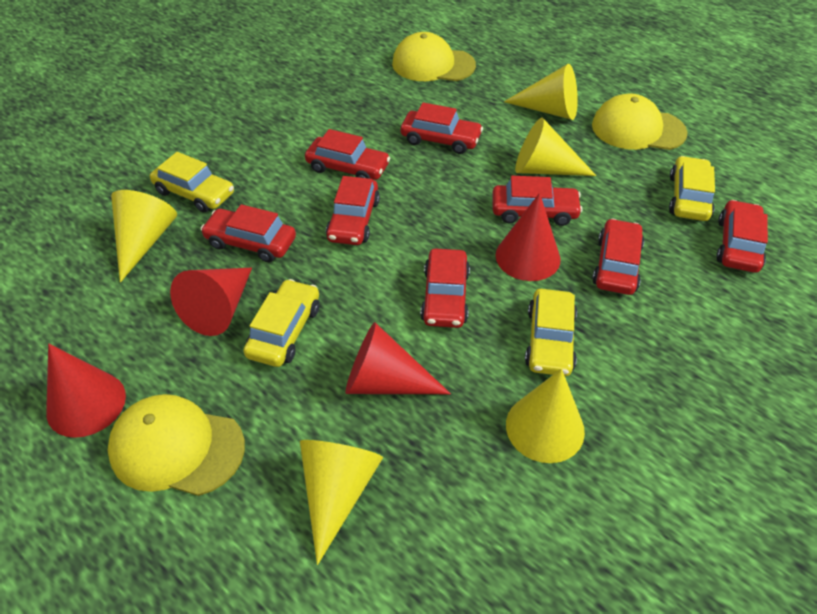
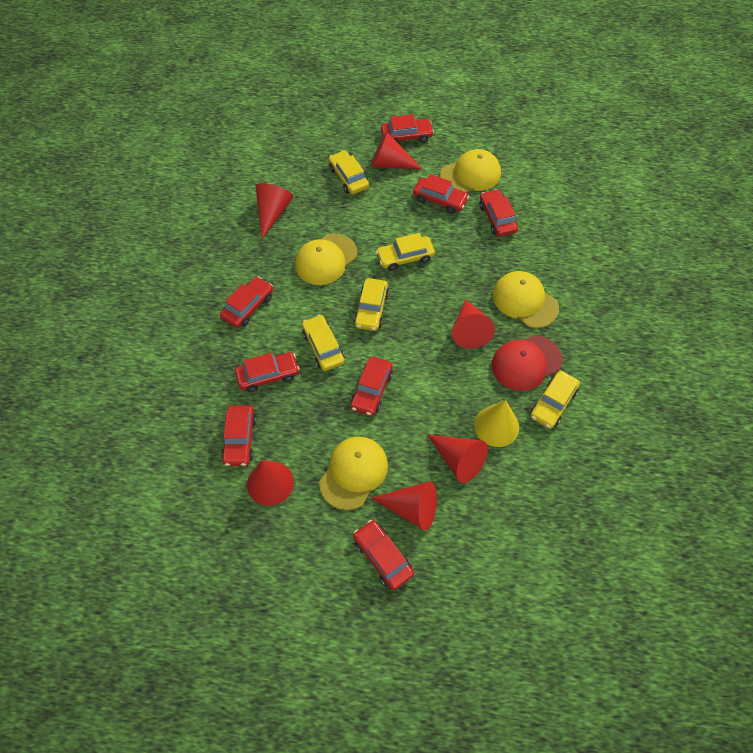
red cap: 0 -> 1
red cone: 4 -> 6
yellow cap: 3 -> 4
yellow car: 4 -> 5
yellow cone: 5 -> 1

